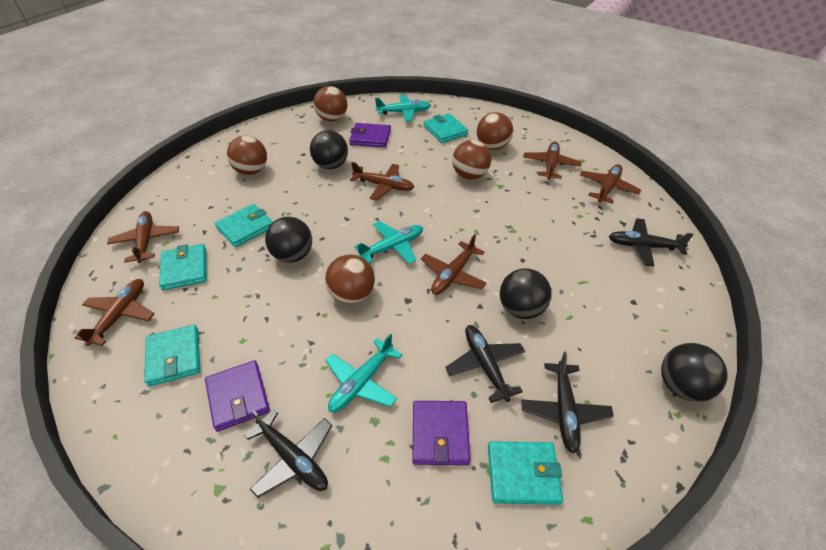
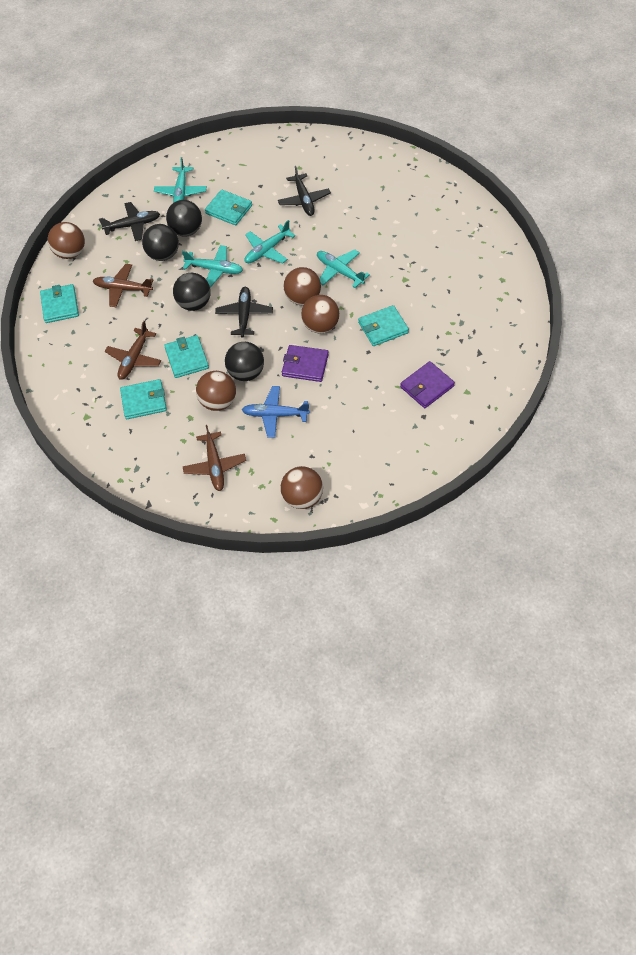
black plane: 4 -> 3
blue plane: 0 -> 1
brown plane: 6 -> 3
purple wallet: 3 -> 2
turquoise plane: 3 -> 4

